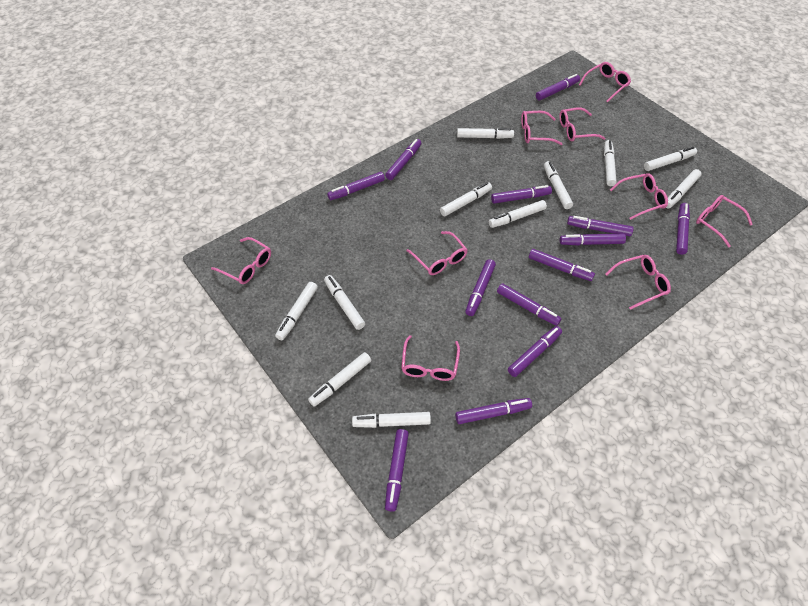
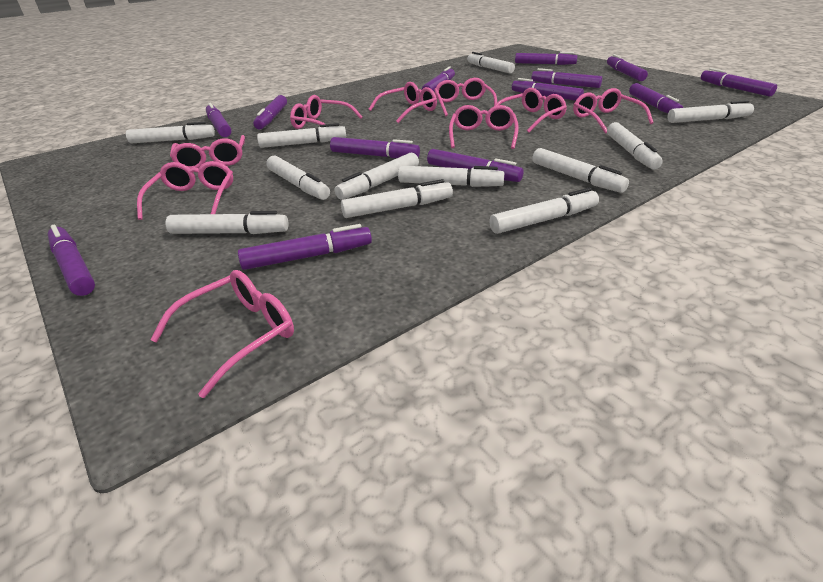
white marker: 11 -> 12

